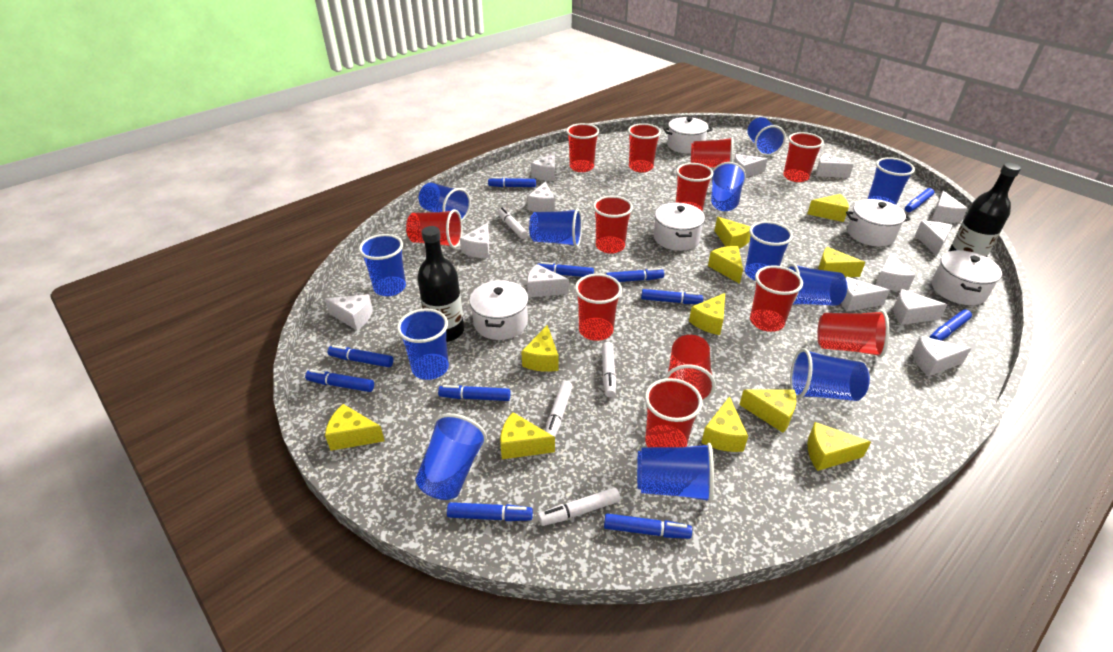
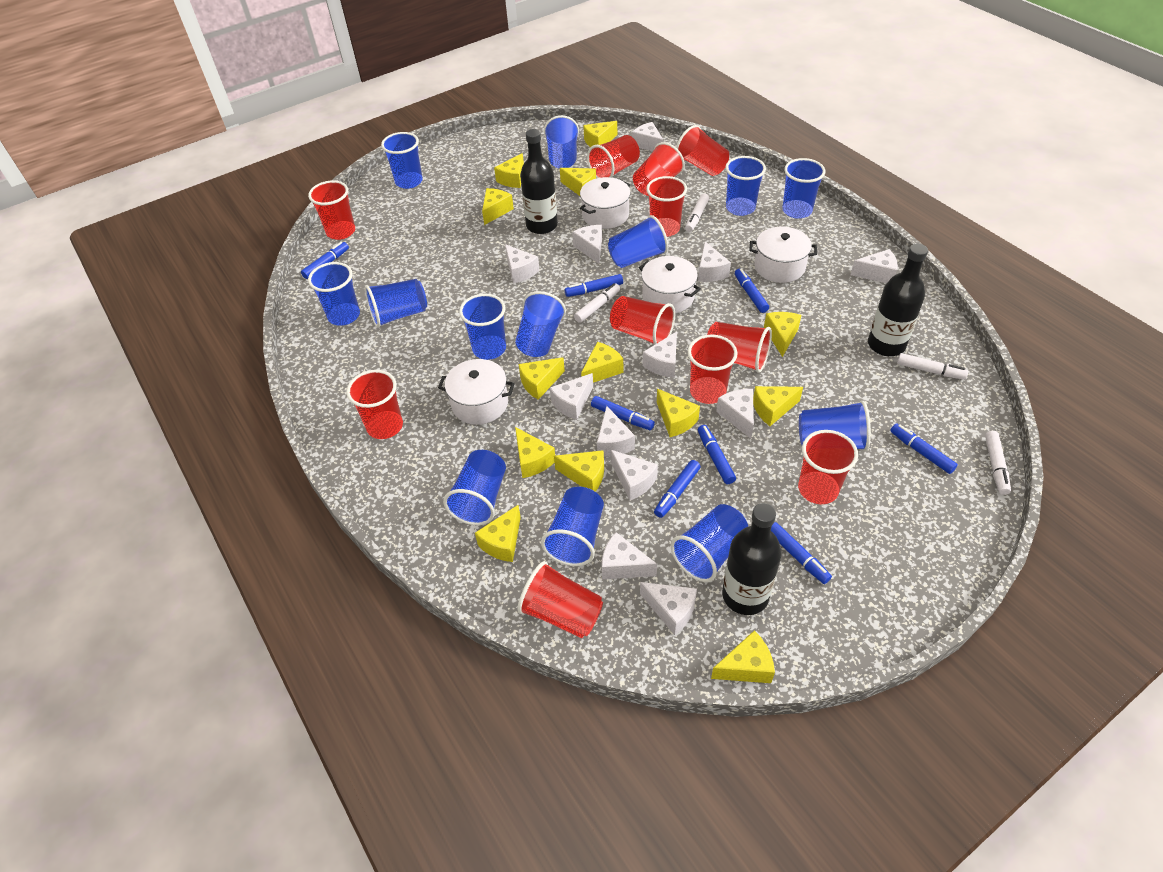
black bottle: 2 -> 3
blue cup: 12 -> 13
blue marker: 11 -> 8
red cup: 12 -> 11
white cheese: 13 -> 12
white pot: 5 -> 4
yellow cheese: 11 -> 13

